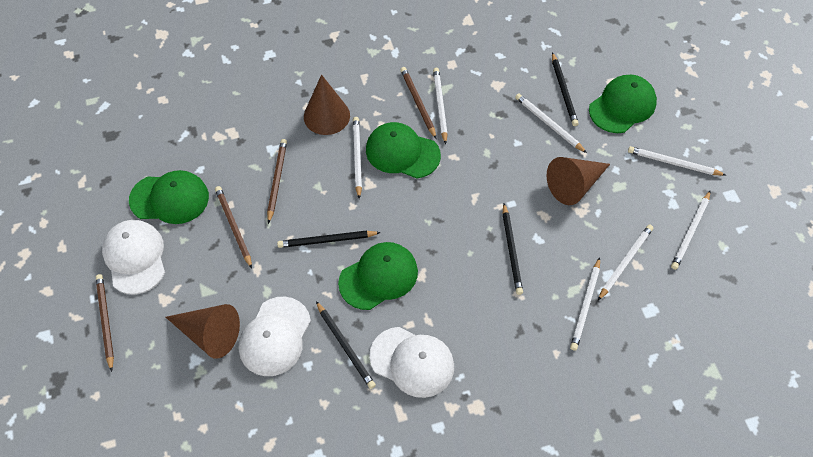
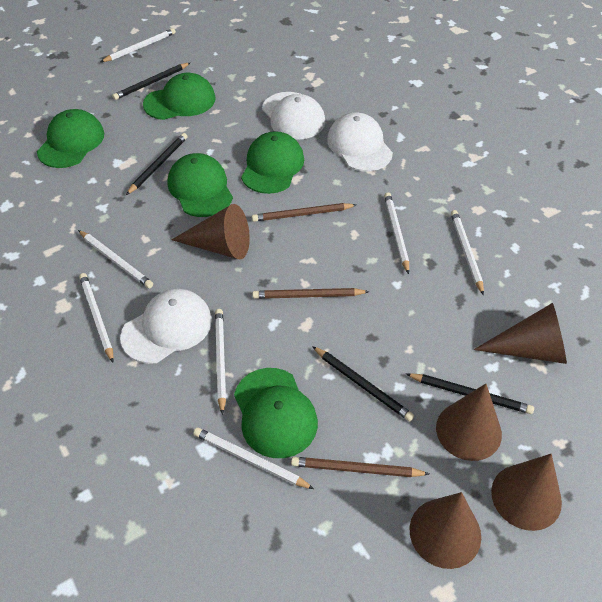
brown cone: 3 -> 5
brown pencil: 4 -> 3
green cap: 4 -> 5

